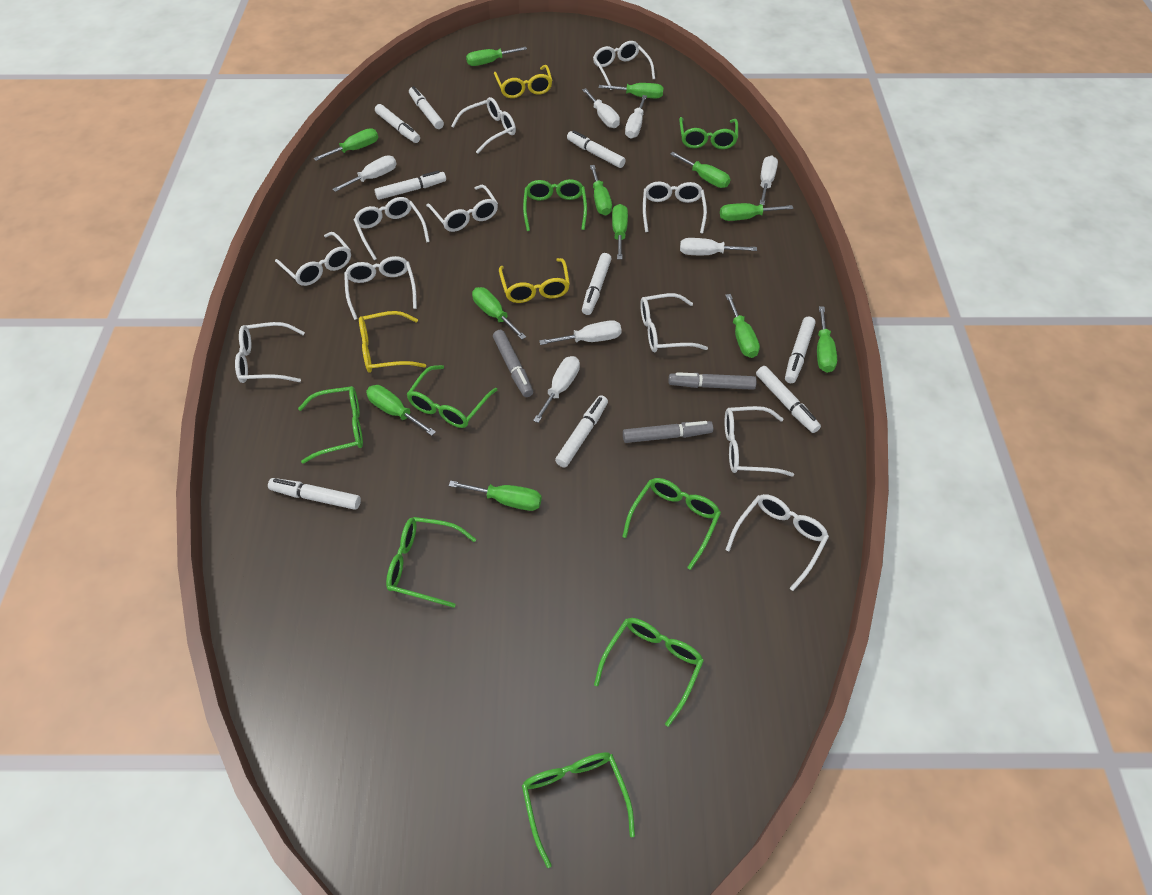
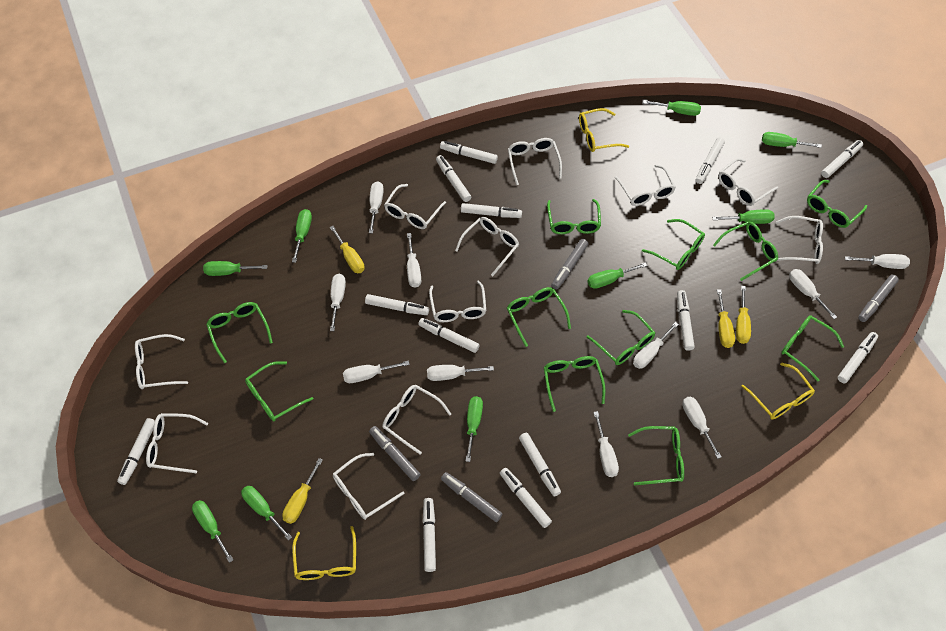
green glasses: 8 -> 11
green screwdriver: 12 -> 9
grey marker: 3 -> 4
white marker: 9 -> 13
white screwdriver: 7 -> 10
yellow screwdriver: 0 -> 4

